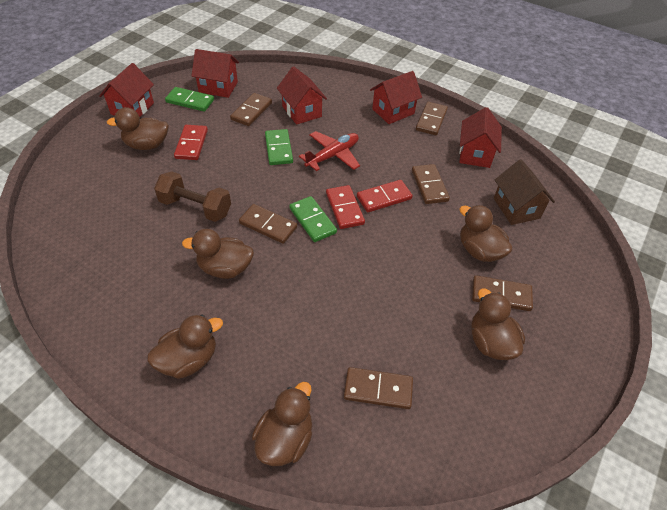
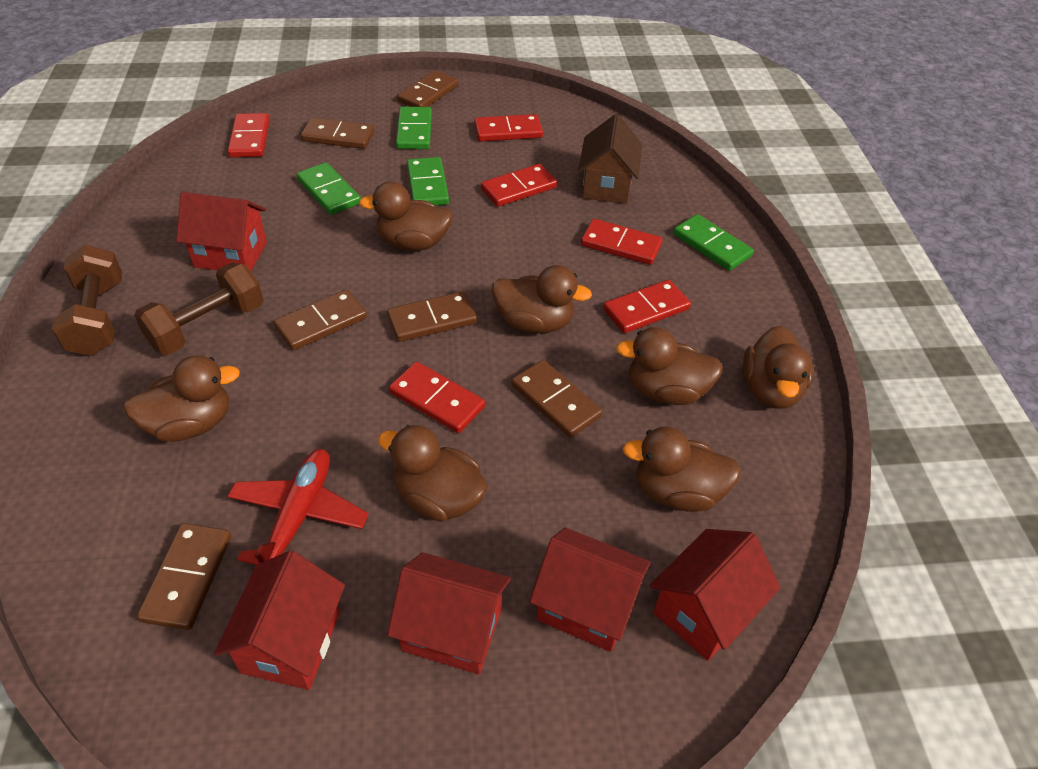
brown duck: 6 -> 7
brown dumbbell: 1 -> 2
green domino: 3 -> 4
red domino: 3 -> 6

